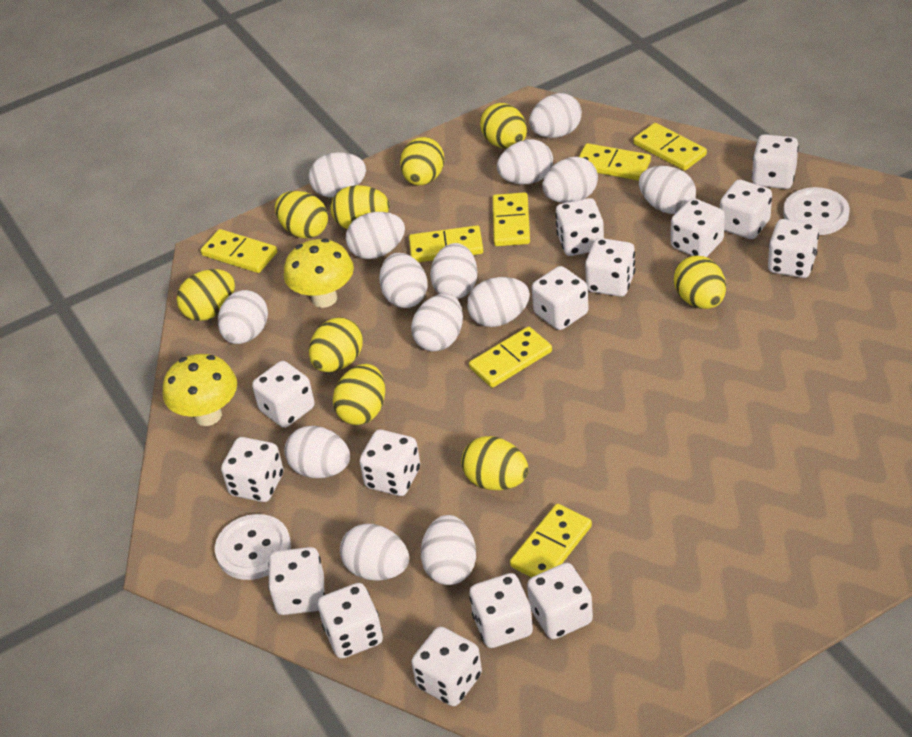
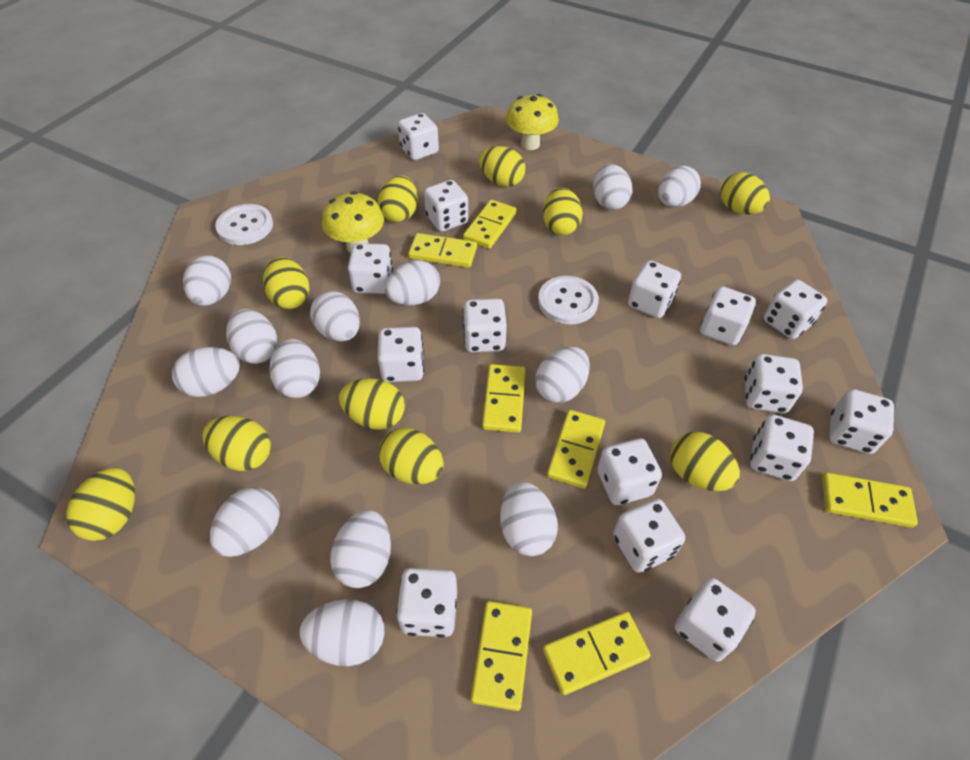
white egg: 14 -> 13
yellow egg: 9 -> 10

